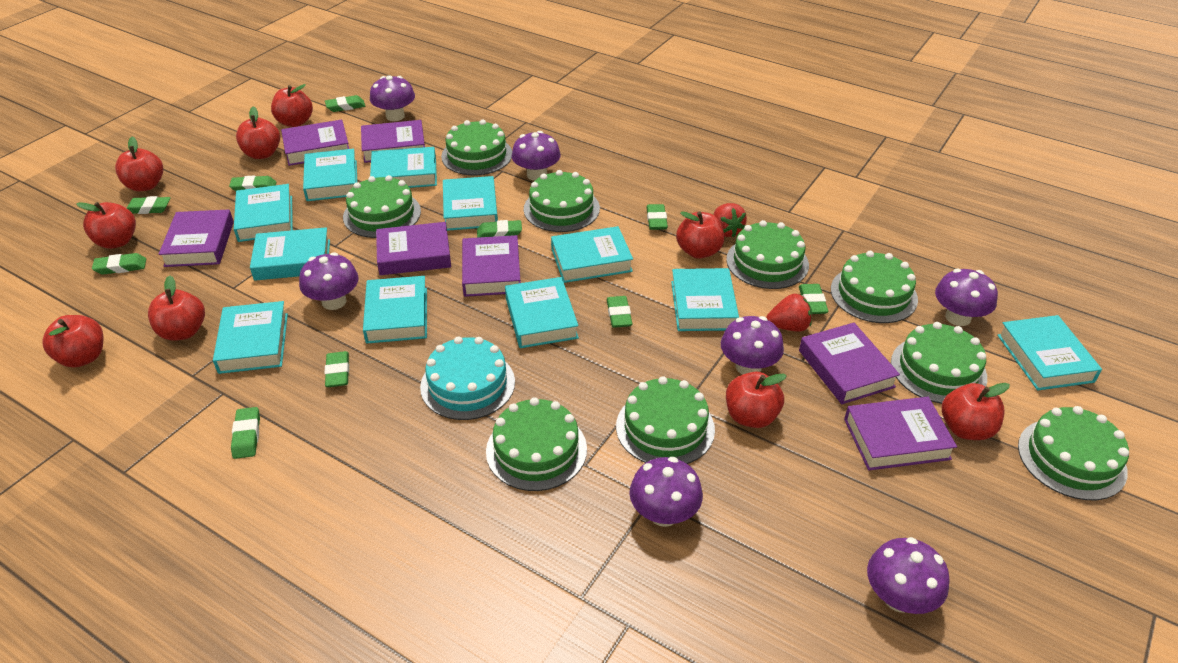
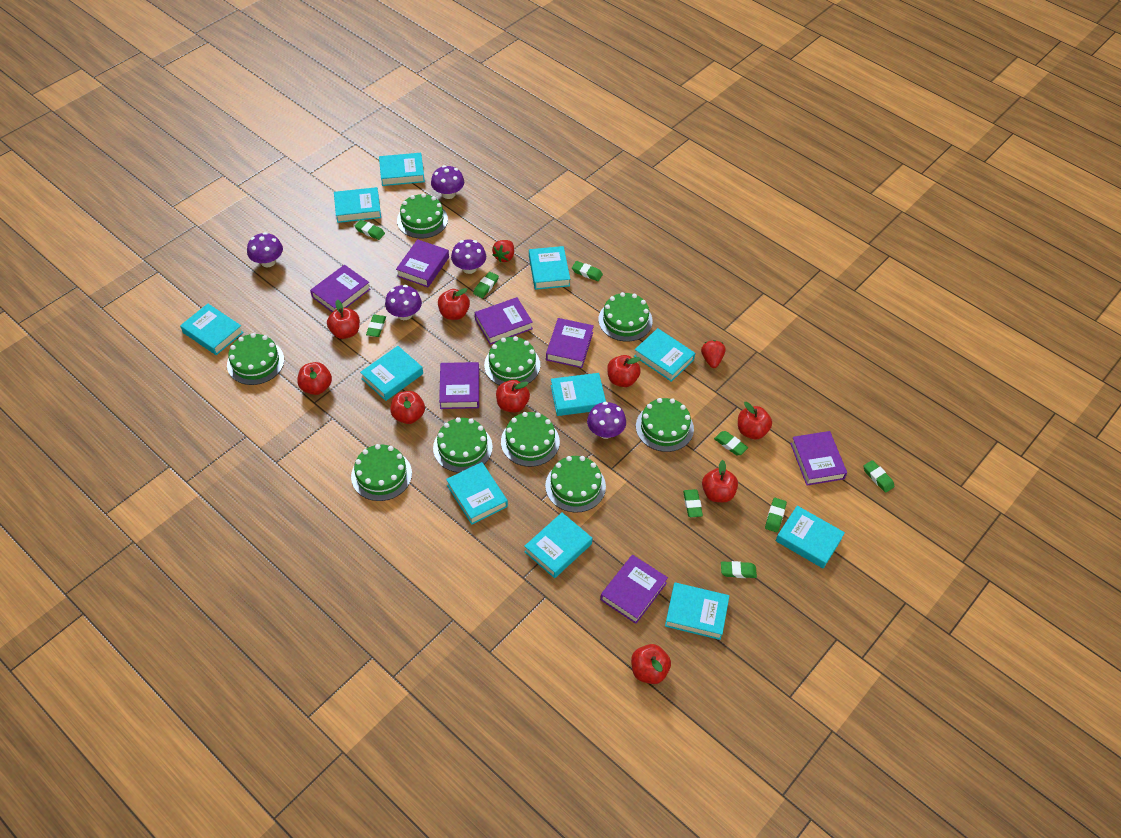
green eraser: 10 -> 9
purple mushroom: 7 -> 5
turquoise cake: 1 -> 0

